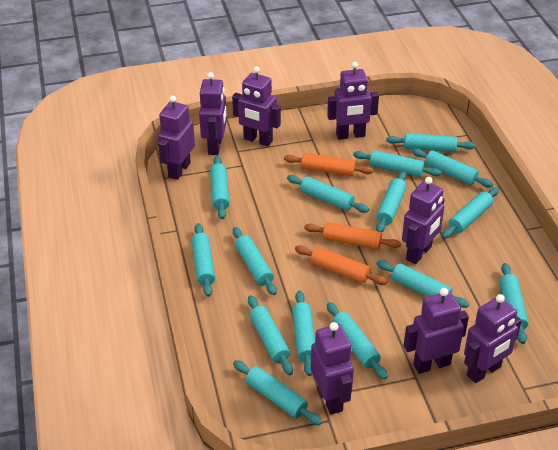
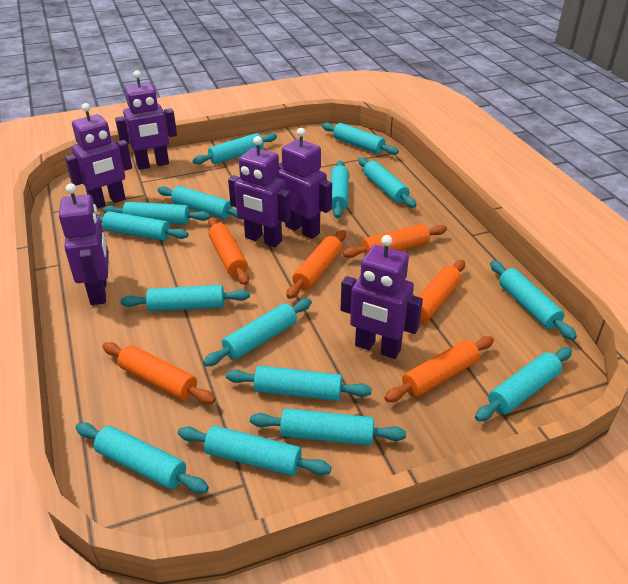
orange rolling pin: 3 -> 6
purple robot: 8 -> 6

